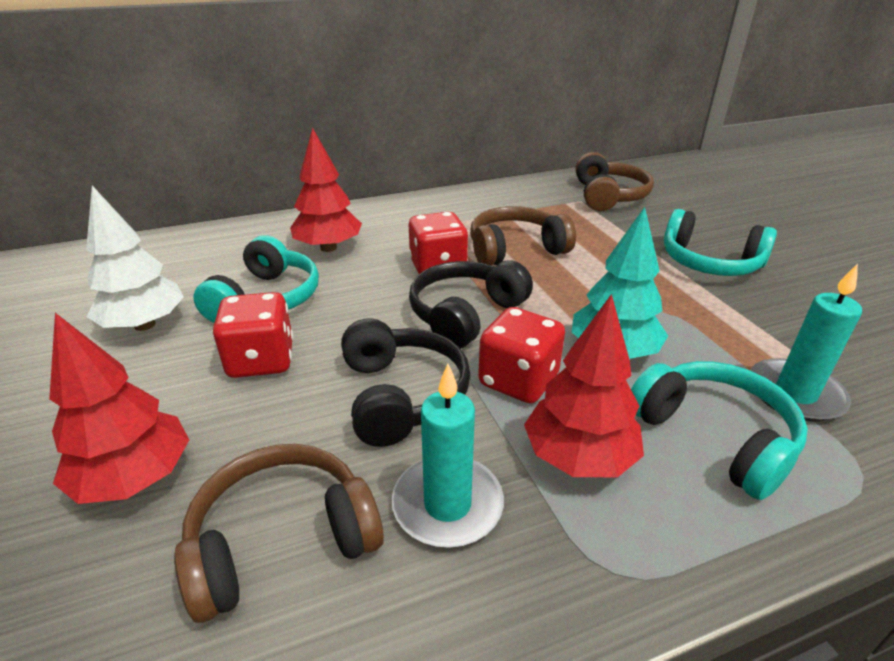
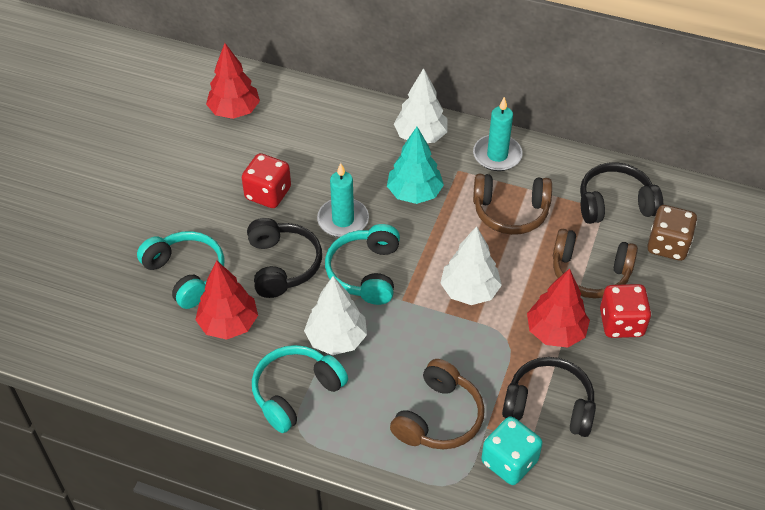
black headphones: 2 -> 3
brown dice: 0 -> 1
red dice: 3 -> 2
turquoise dice: 0 -> 1
white tree: 1 -> 3

